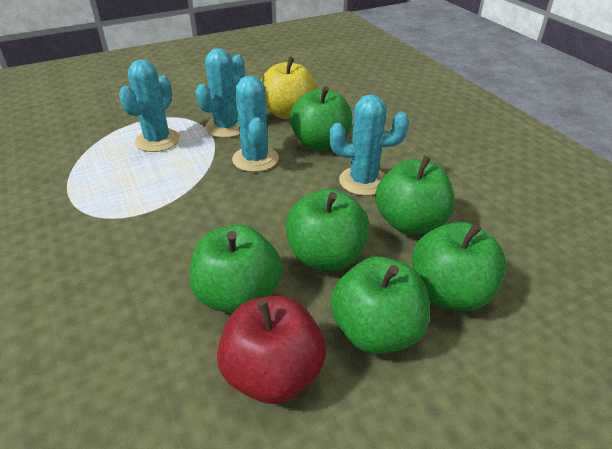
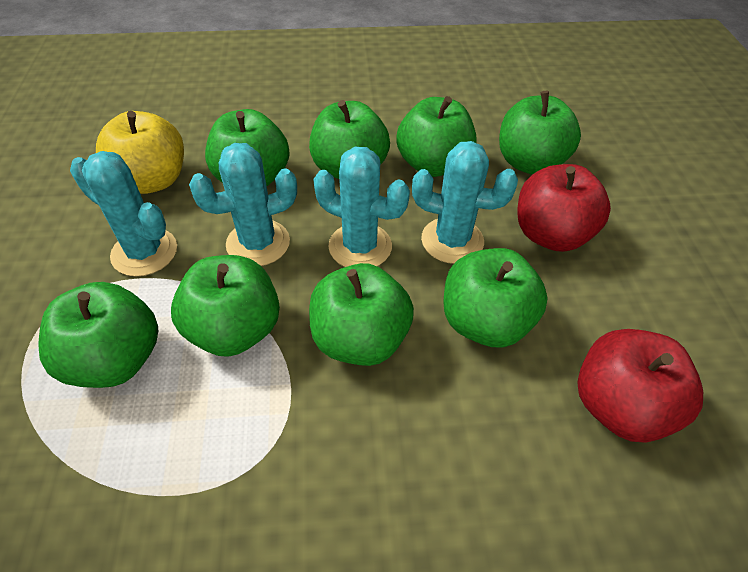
green apple: 6 -> 8
red apple: 1 -> 2

